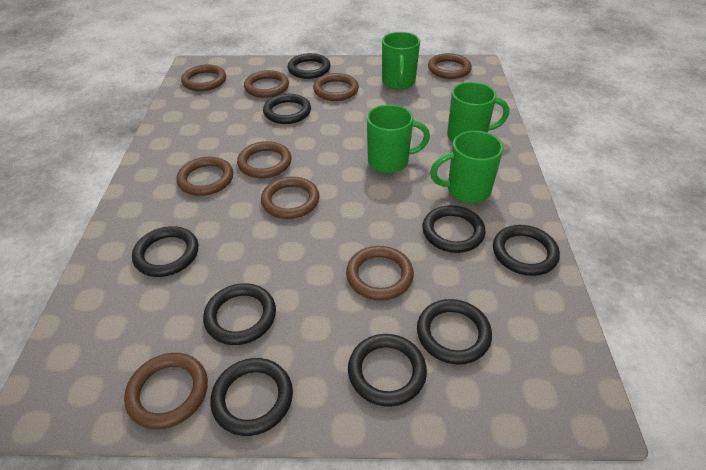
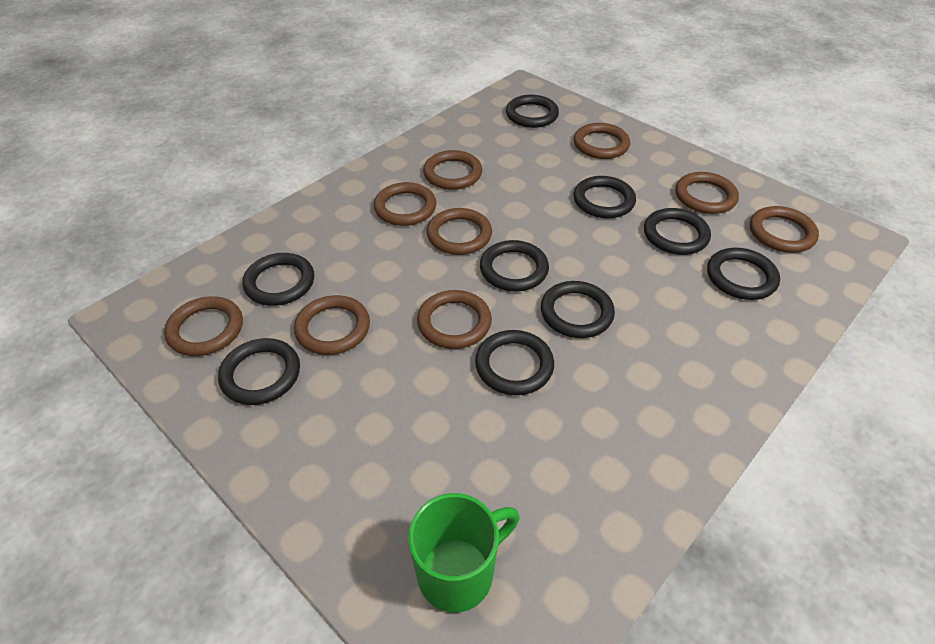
green mug: 4 -> 1

